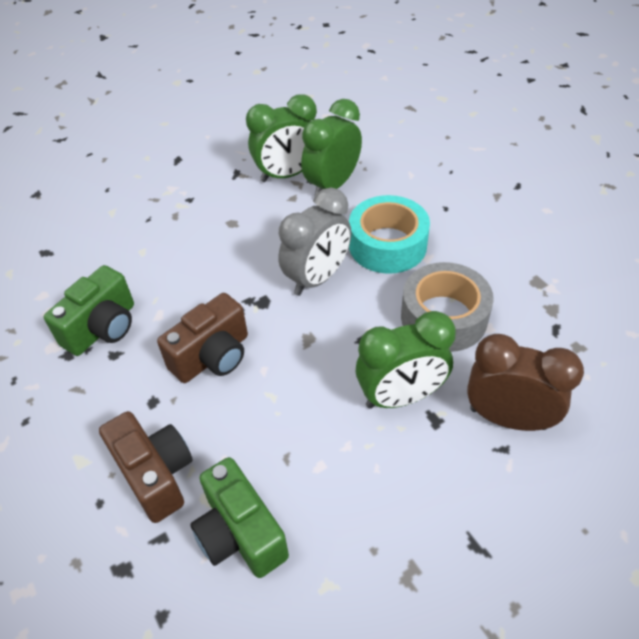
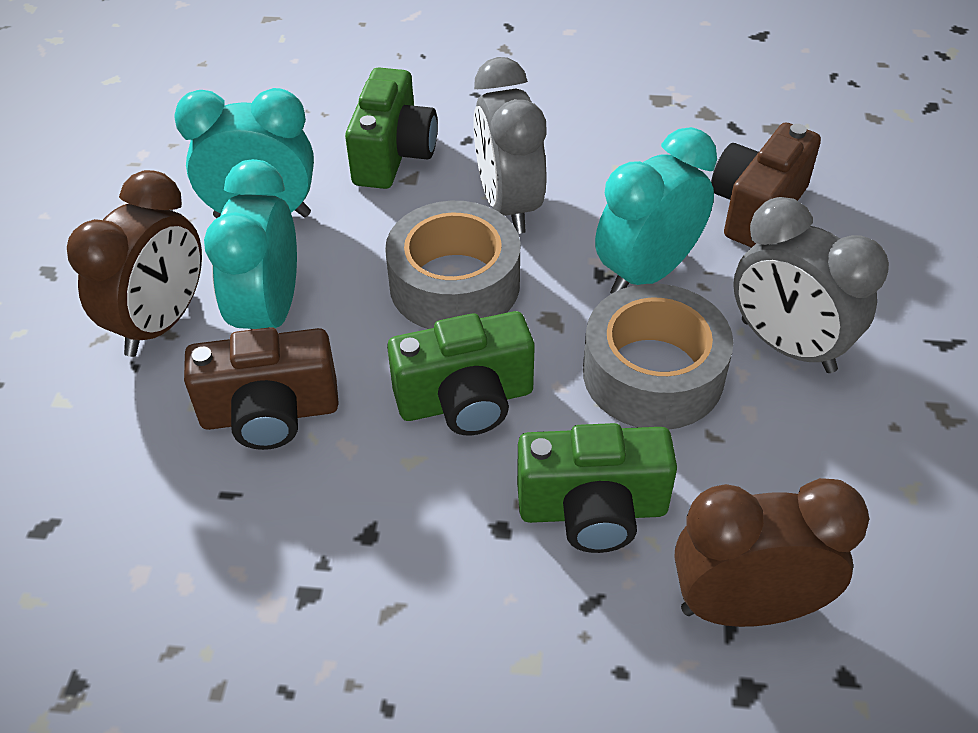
brown clock: 1 -> 2
green camera: 2 -> 3
green clock: 3 -> 0
grey clock: 1 -> 2
grey tape: 1 -> 2
turquoise clock: 0 -> 3
turquoise tape: 1 -> 0

